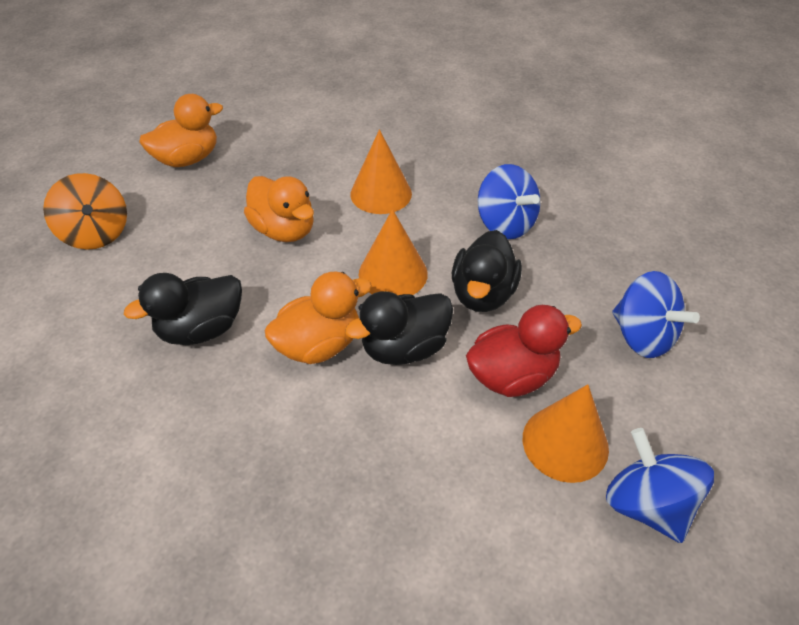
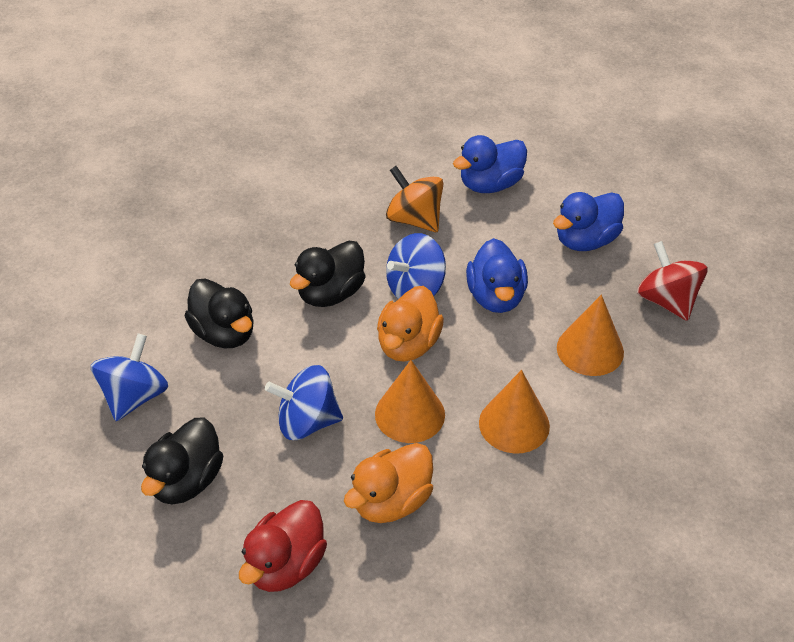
blue duck: 0 -> 3
orange duck: 3 -> 2
red spinning top: 0 -> 1

